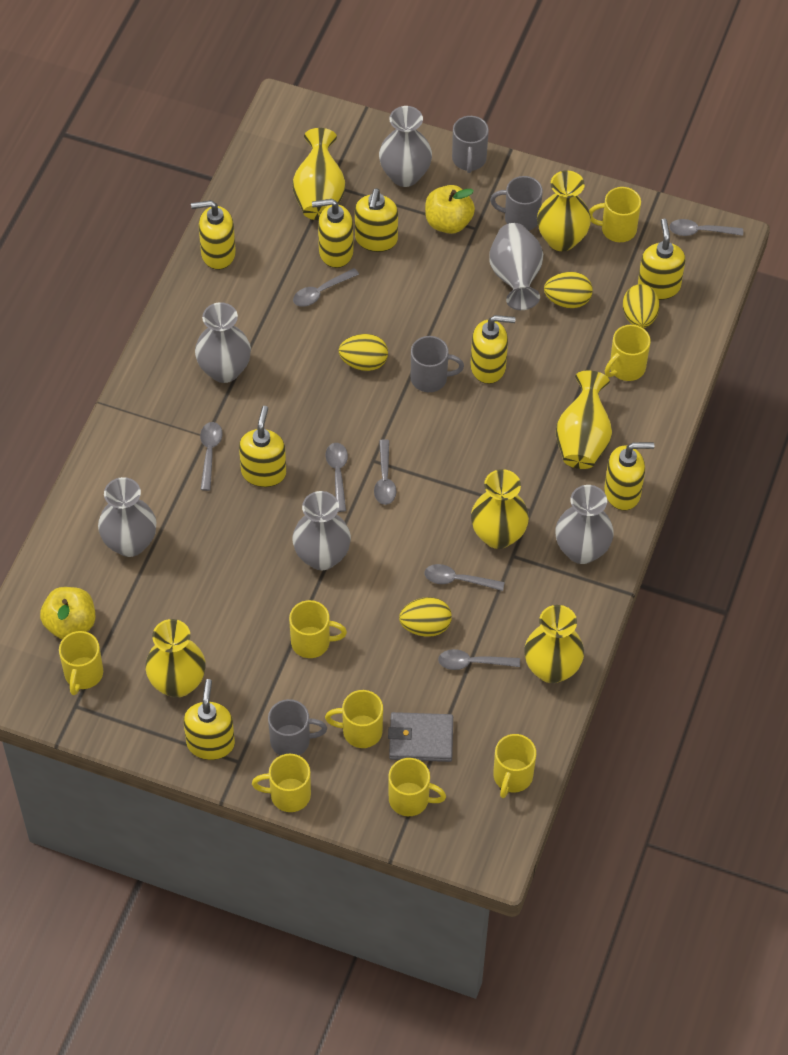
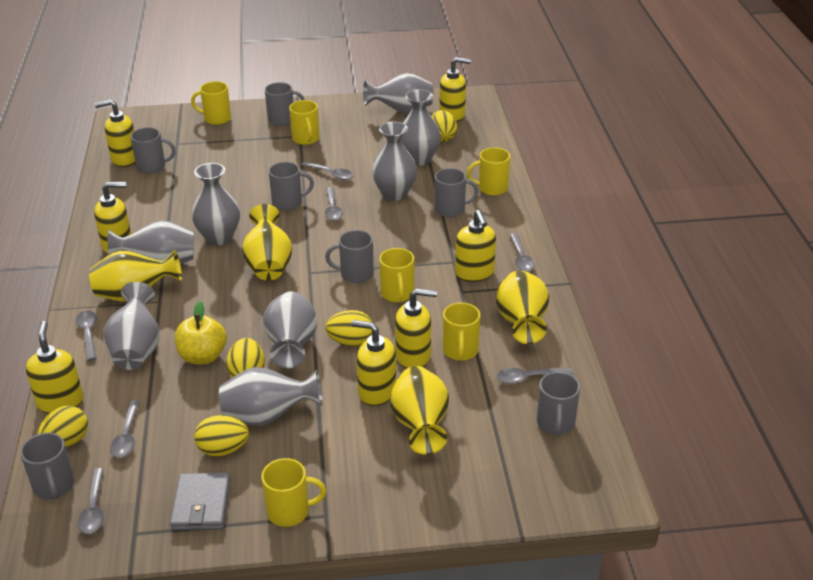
grey mug: 4 -> 7
grey vase: 6 -> 8
yellow apple: 2 -> 1
yellow egg: 4 -> 5
yellow mug: 8 -> 6
yellow soap dispenser: 8 -> 7
yellow vase: 6 -> 4

